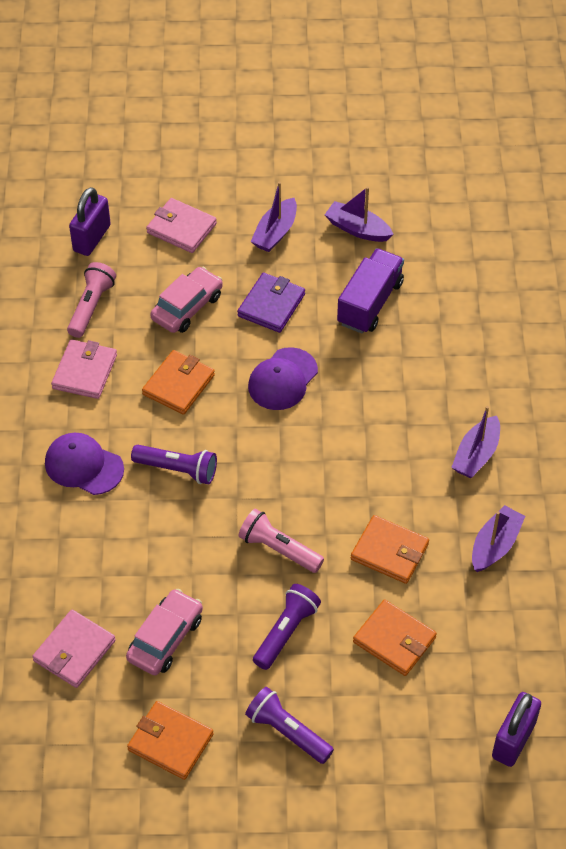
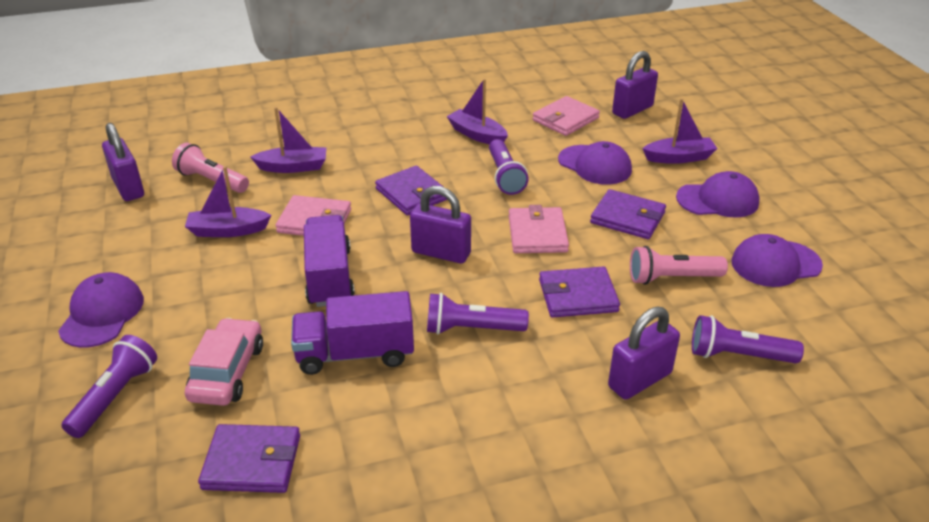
orange wallet: 4 -> 0
pink car: 2 -> 1
purple cap: 2 -> 4
purple flashlight: 3 -> 4
purple padlock: 2 -> 4
purple truck: 1 -> 2
purple wallet: 1 -> 4

